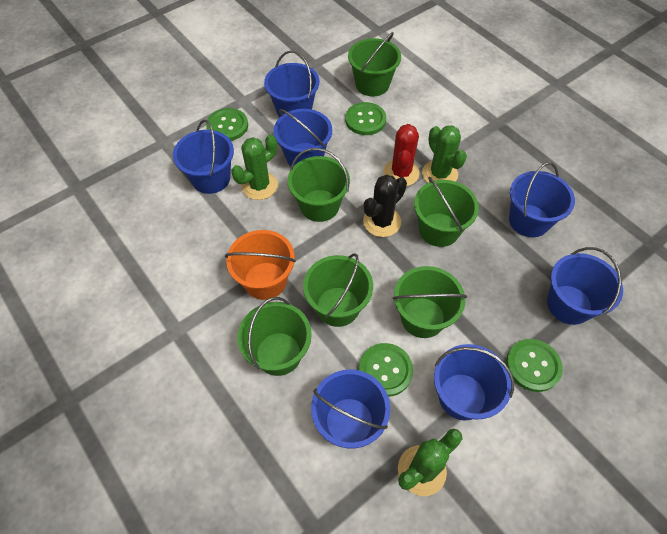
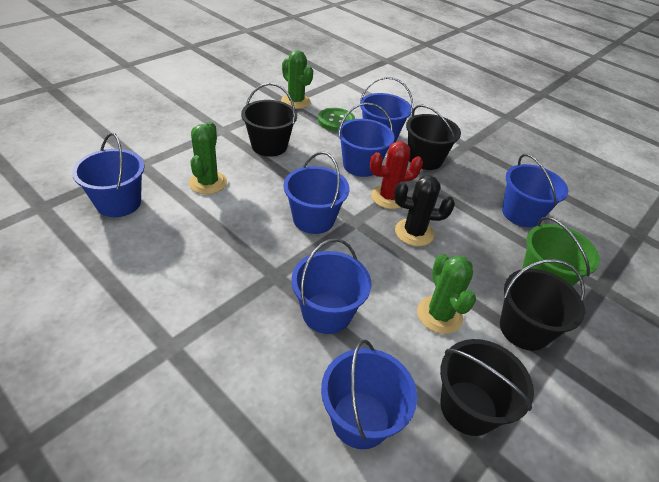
black bucket: 0 -> 4
green bucket: 6 -> 1
green button: 4 -> 1
orange bucket: 1 -> 0

